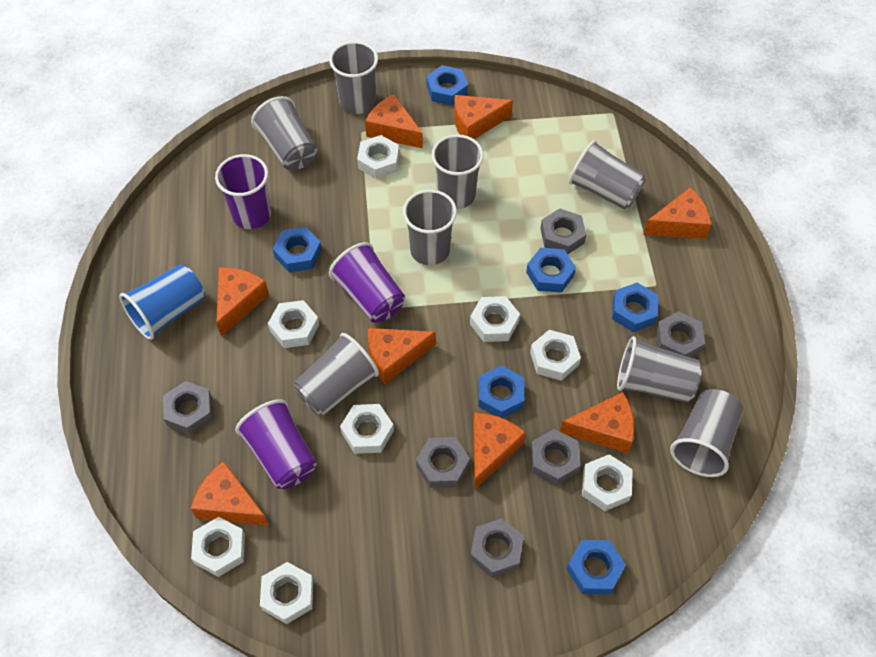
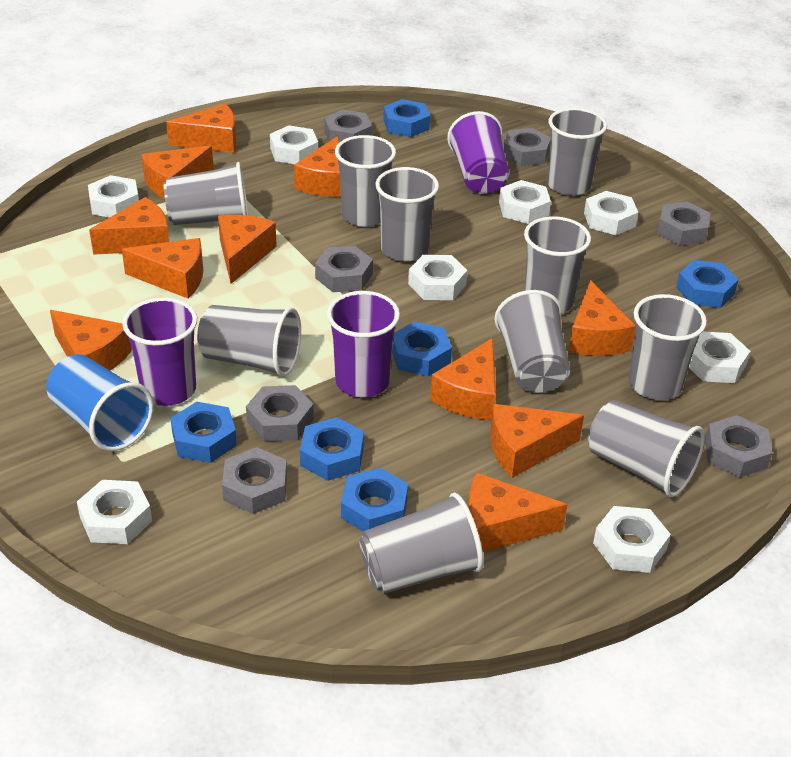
grey cup: 8 -> 10
grey nut: 6 -> 7
orange cheese: 8 -> 11

